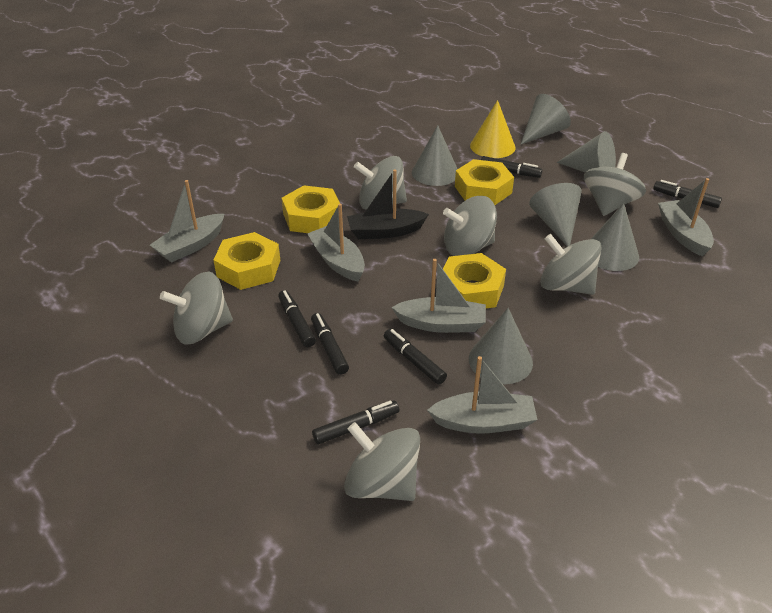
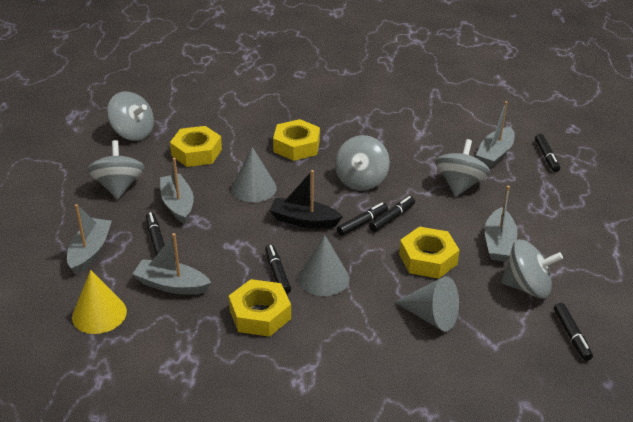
grey cone: 6 -> 3
grey spinning top: 6 -> 5

